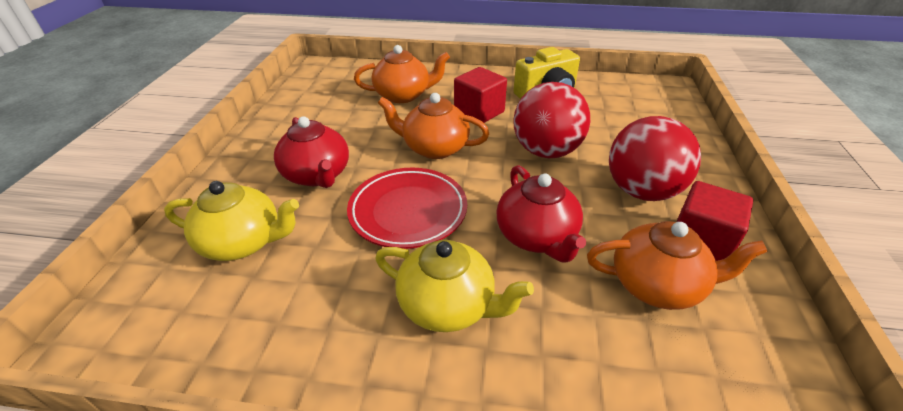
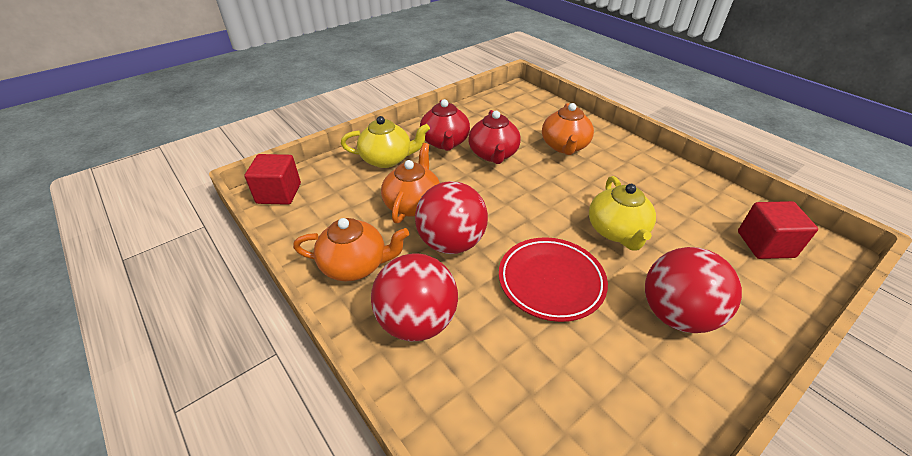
red ball: 2 -> 3
yellow camera: 1 -> 0

